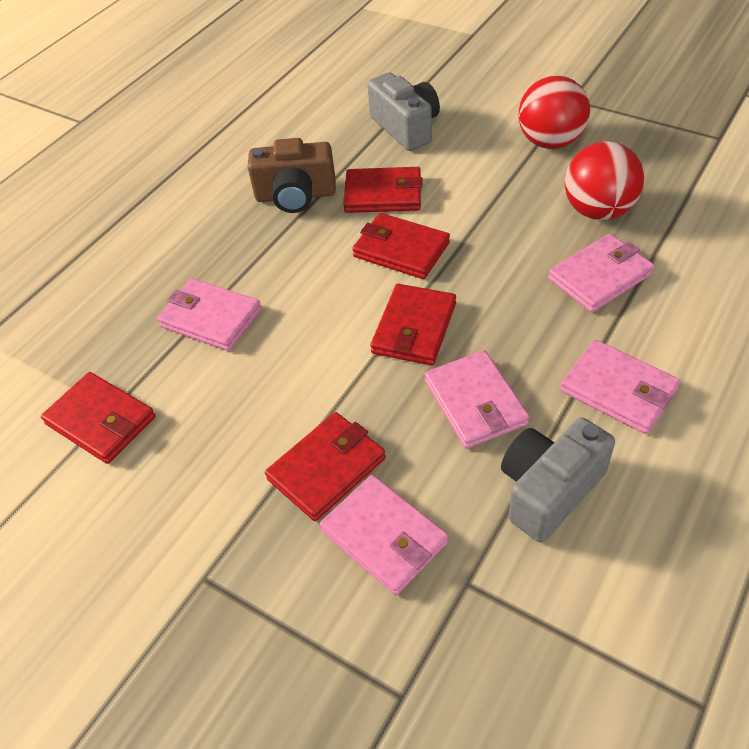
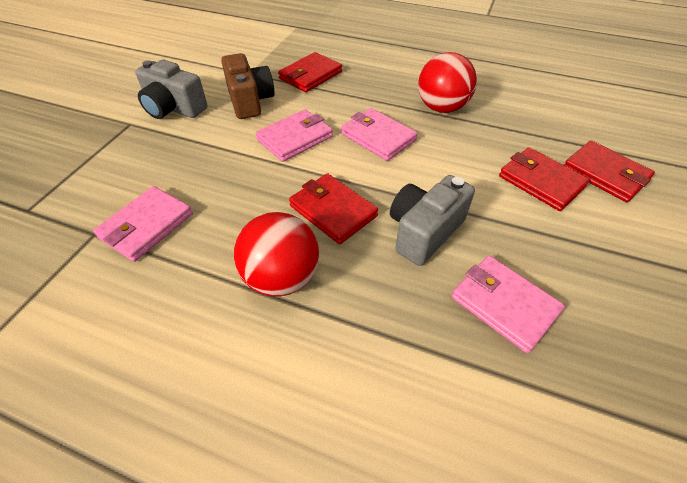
pink wallet: 5 -> 4
red wallet: 5 -> 4

